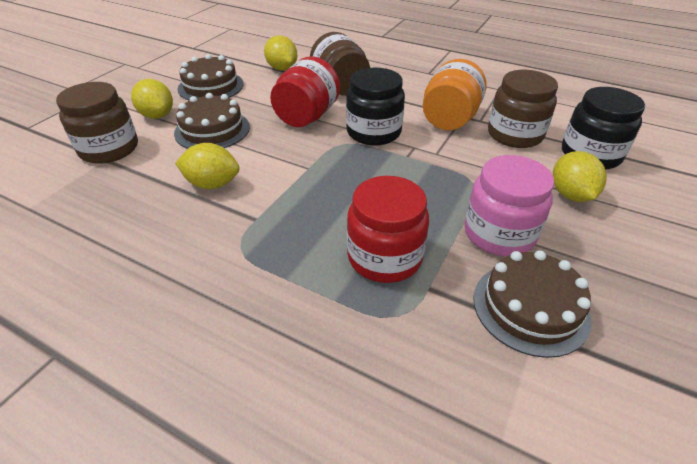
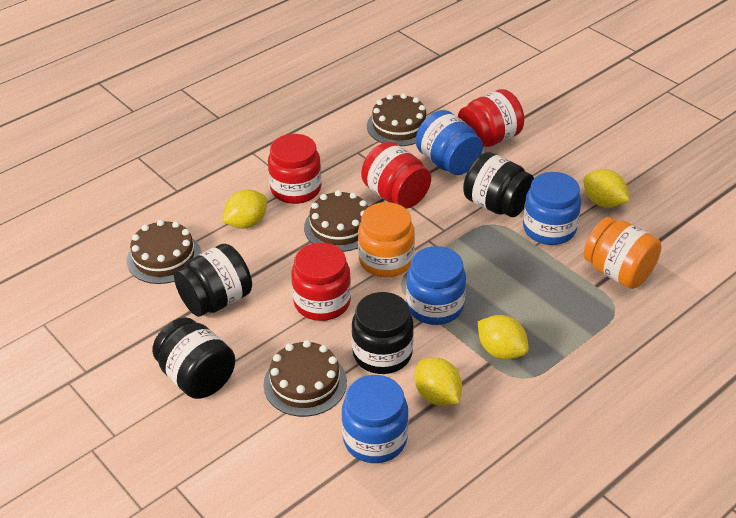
black jar: 2 -> 4
blue jar: 0 -> 4
brown cake: 3 -> 4
brown jar: 3 -> 0
orange jar: 1 -> 2
pink jar: 1 -> 0
red jar: 2 -> 4

